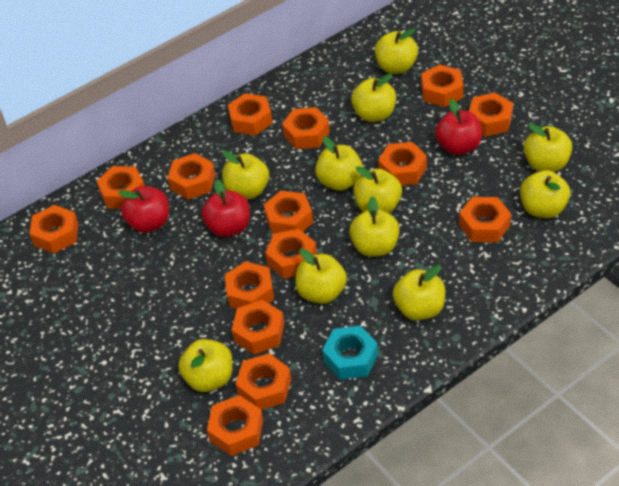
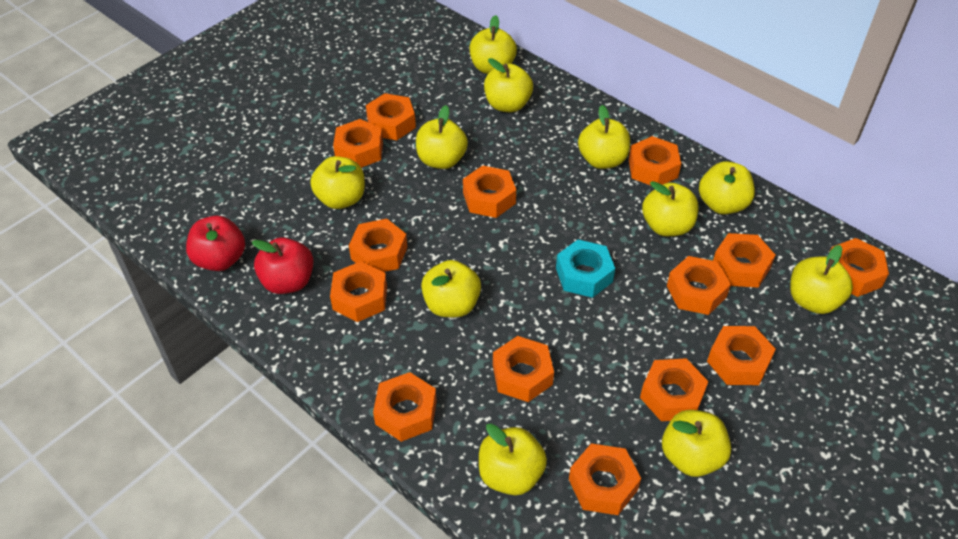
orange nut: 15 -> 14
red apple: 3 -> 2

